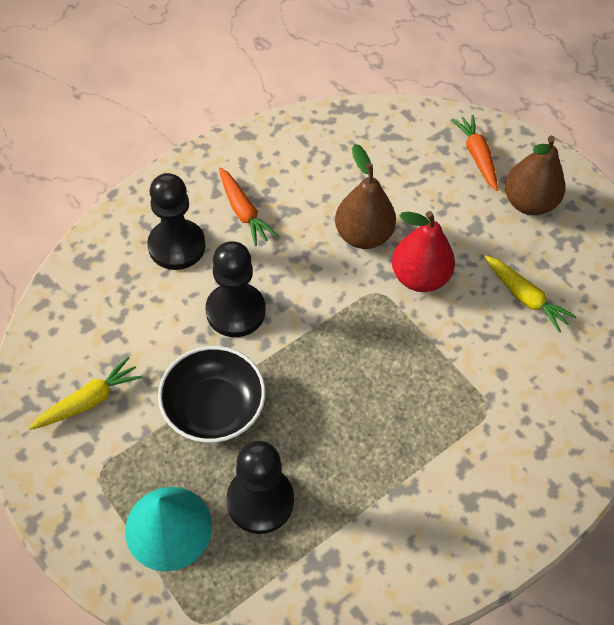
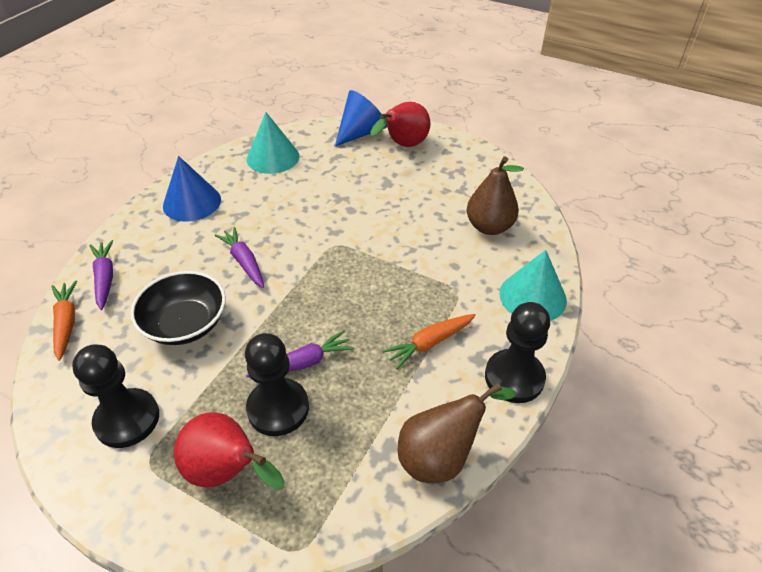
blue cone: 0 -> 2
purple carrot: 0 -> 3
red pear: 1 -> 2
turquoise cone: 1 -> 2
yellow carrot: 2 -> 0

